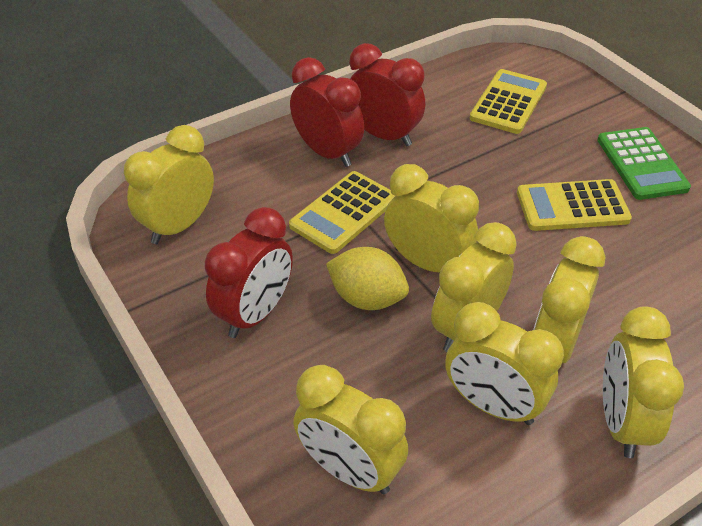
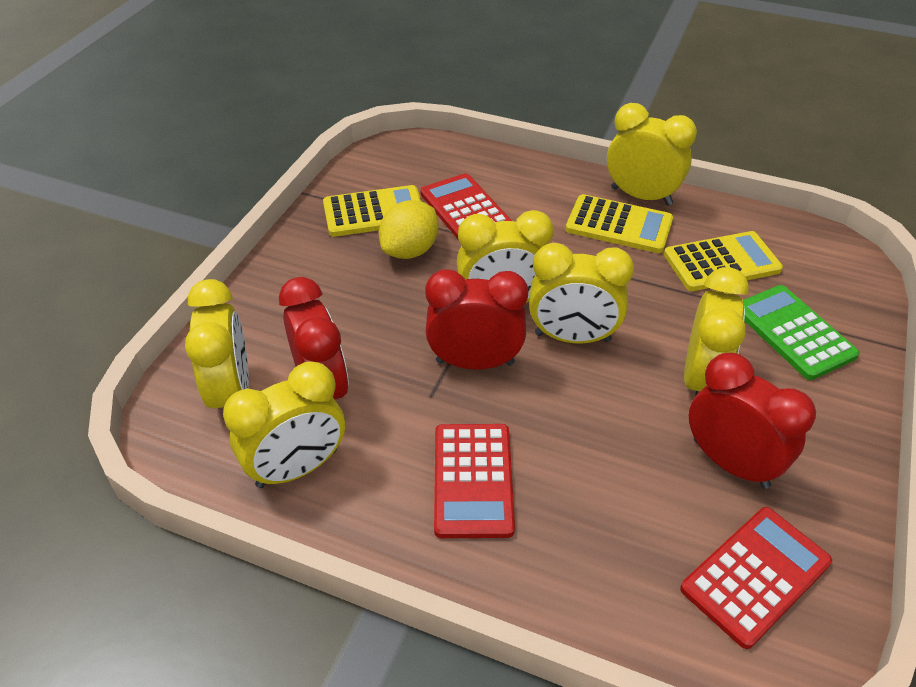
red calculator: 0 -> 3
yellow clock: 7 -> 6

